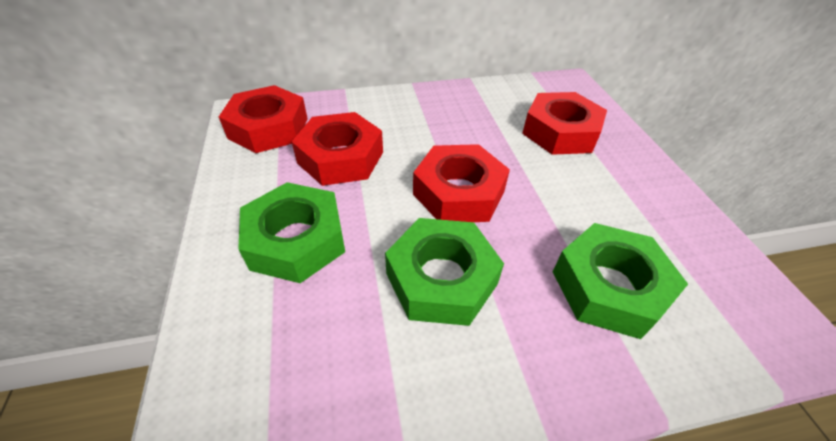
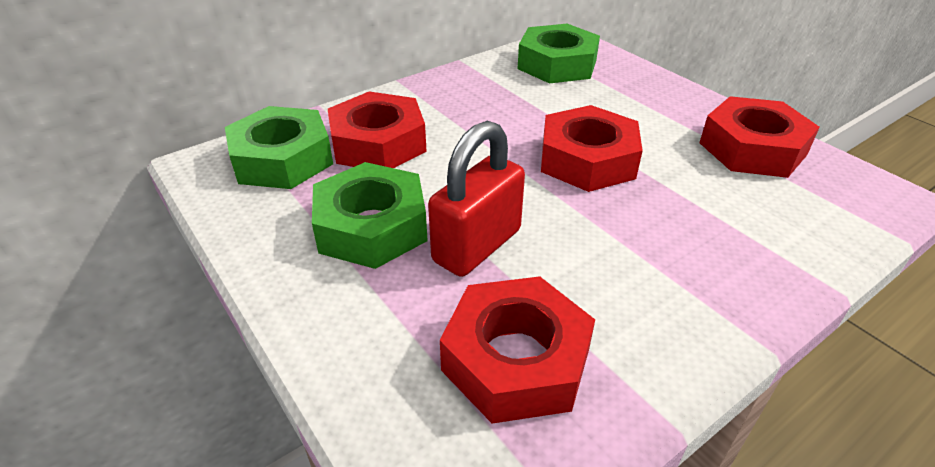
red padlock: 0 -> 1

